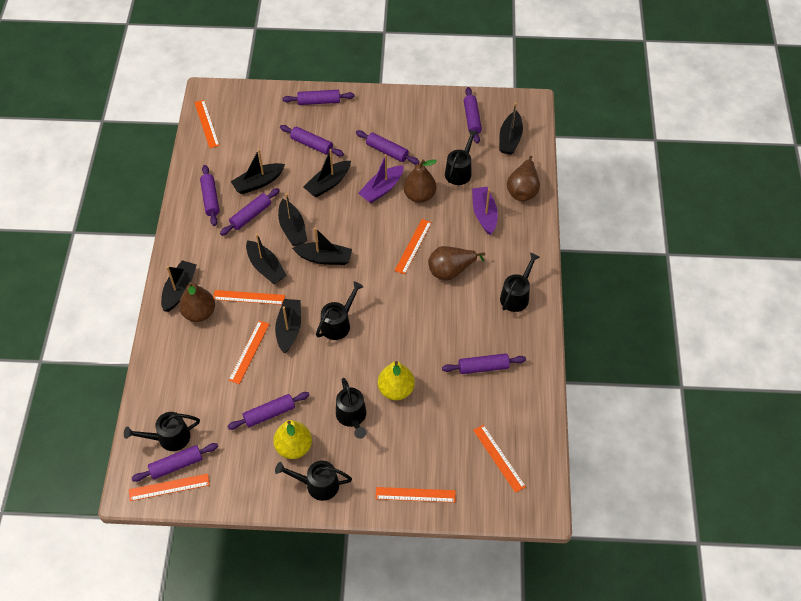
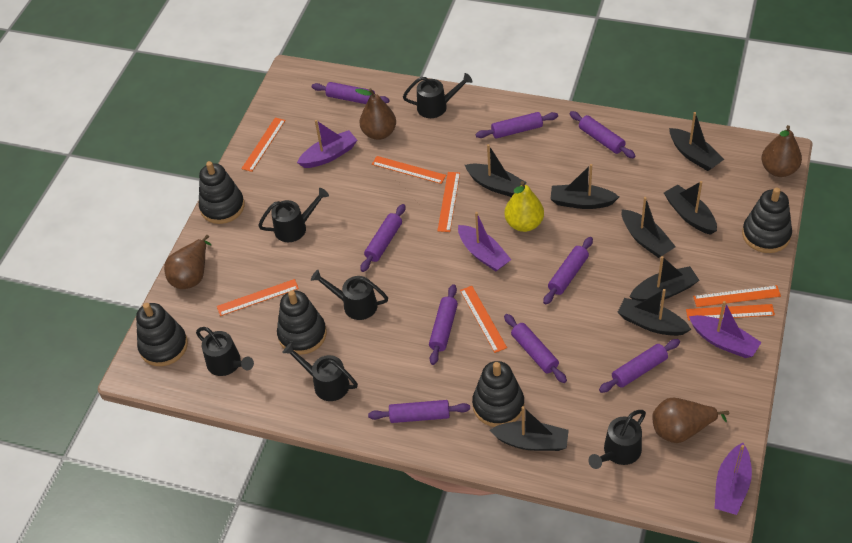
black stacking toy: 0 -> 5
purple boat: 2 -> 4
yellow pear: 2 -> 1

